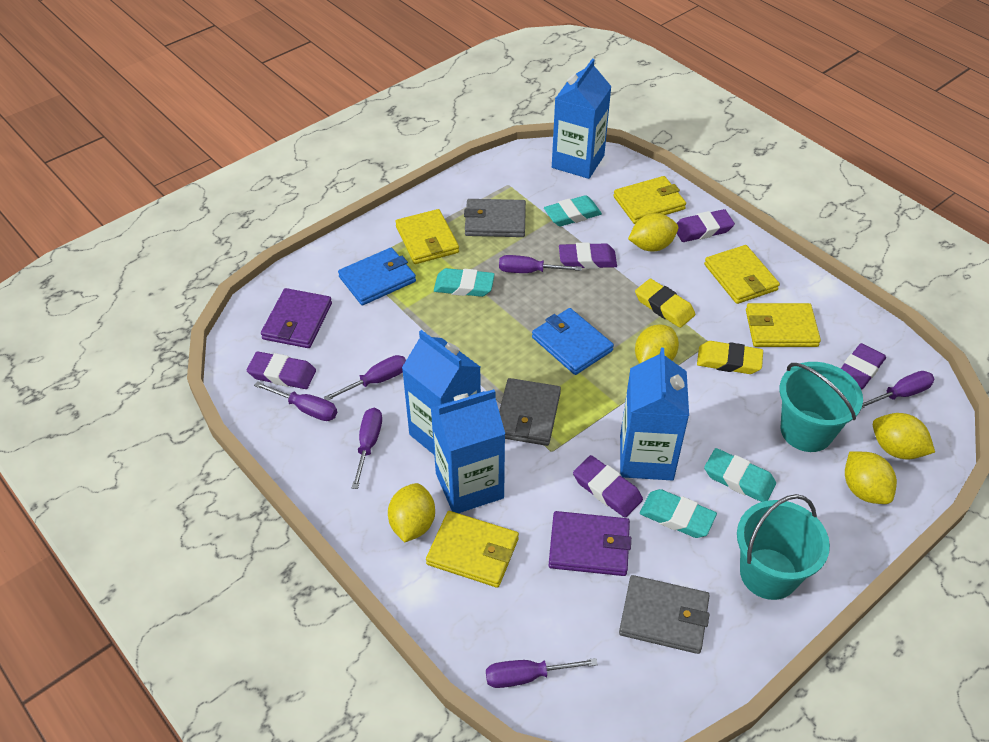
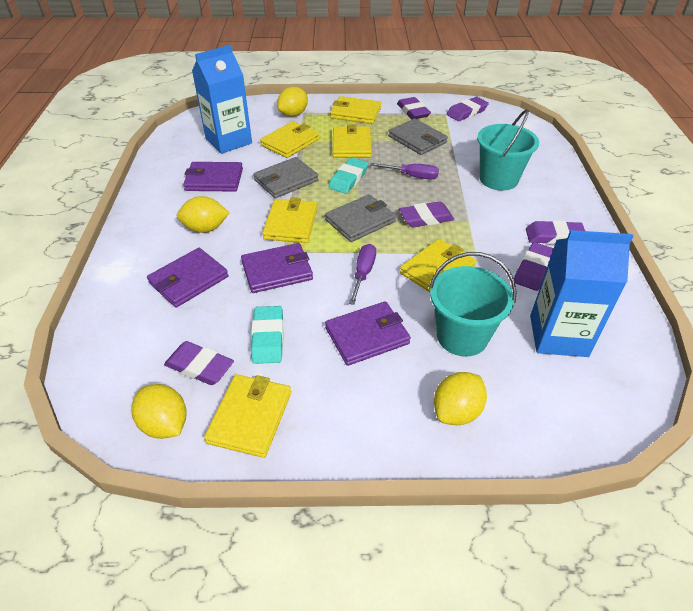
blue carton: 4 -> 2
blue wallet: 2 -> 0
purple eraser: 5 -> 6
purple screwdriver: 6 -> 2
purple wallet: 2 -> 4
turquoise eraser: 4 -> 2
yellow eraser: 2 -> 0
yellow lemon: 5 -> 4
yellow wallet: 5 -> 6

